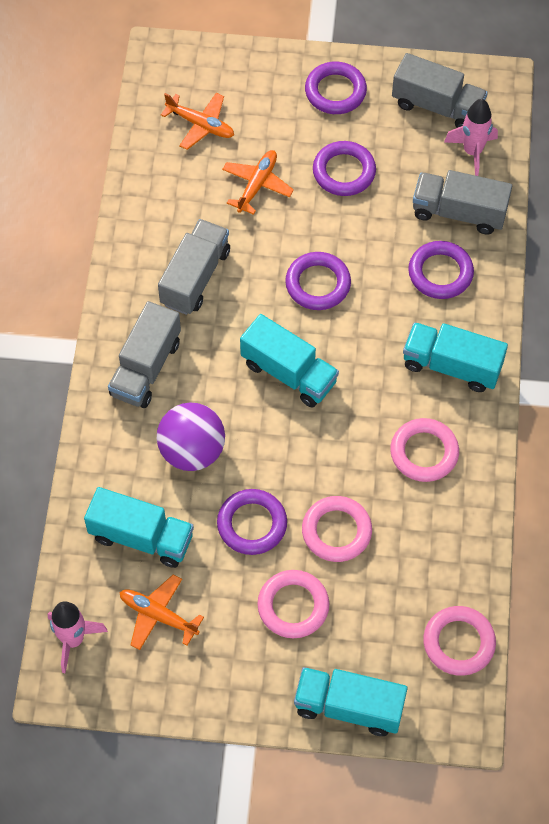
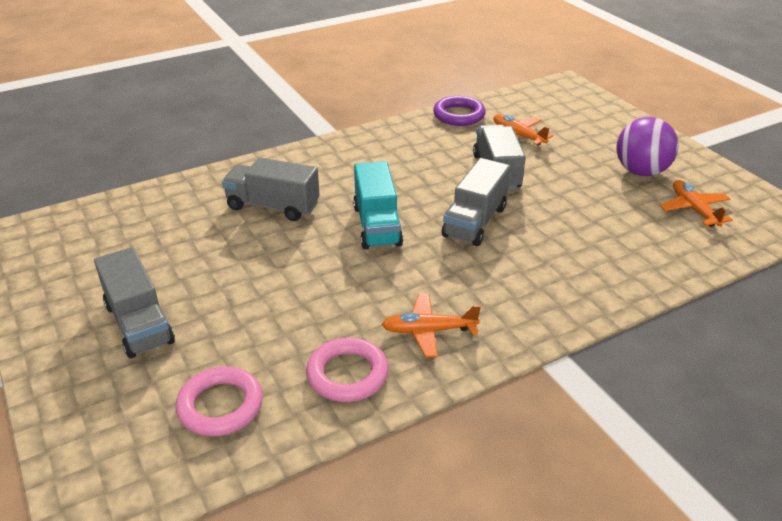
pink ring: 4 -> 2
pink rocket: 2 -> 0
purple ring: 5 -> 1
turquoise truck: 4 -> 1

